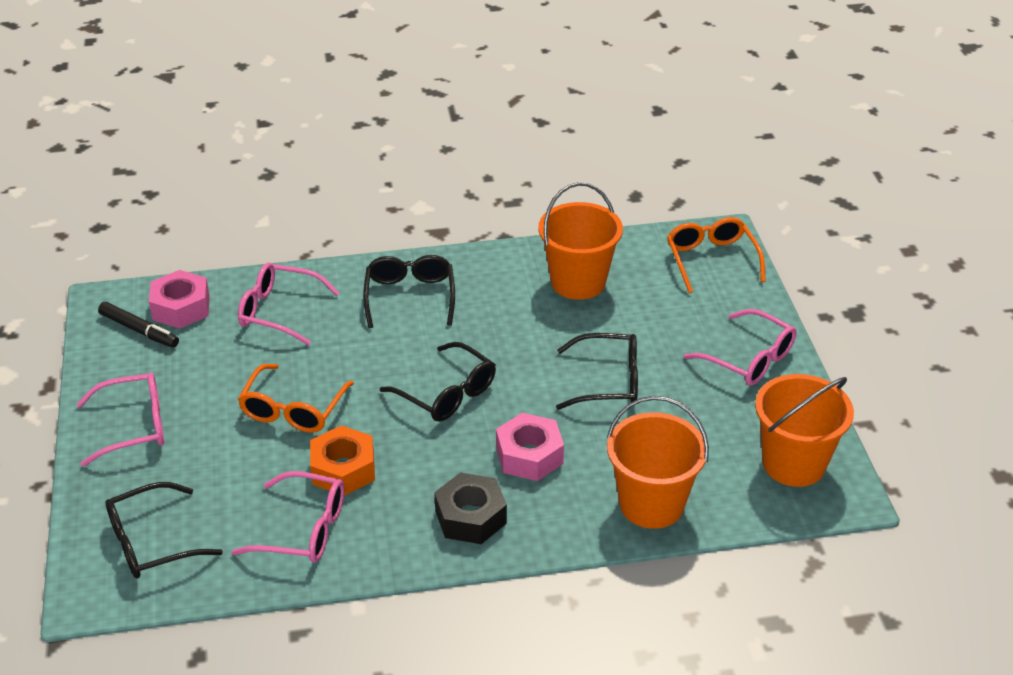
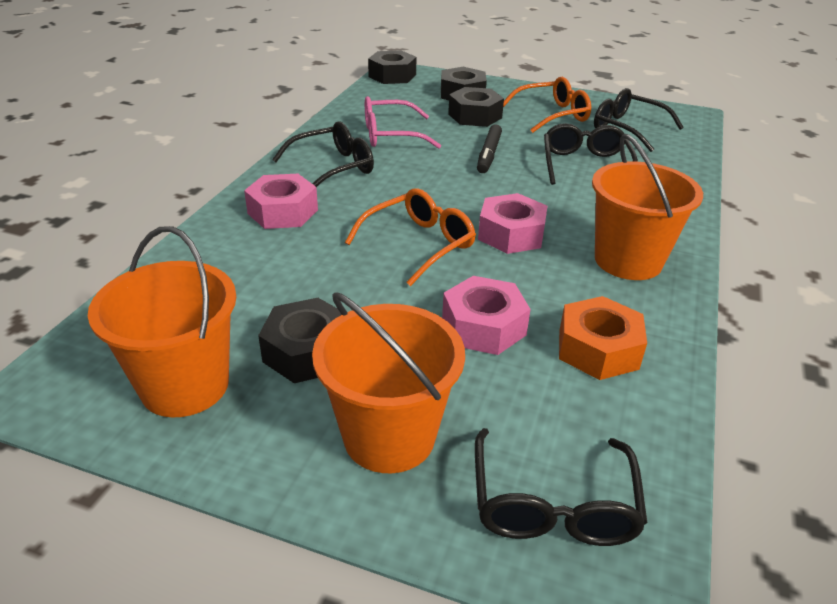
black nut: 1 -> 4
pink glasses: 4 -> 1
pink nut: 2 -> 3

